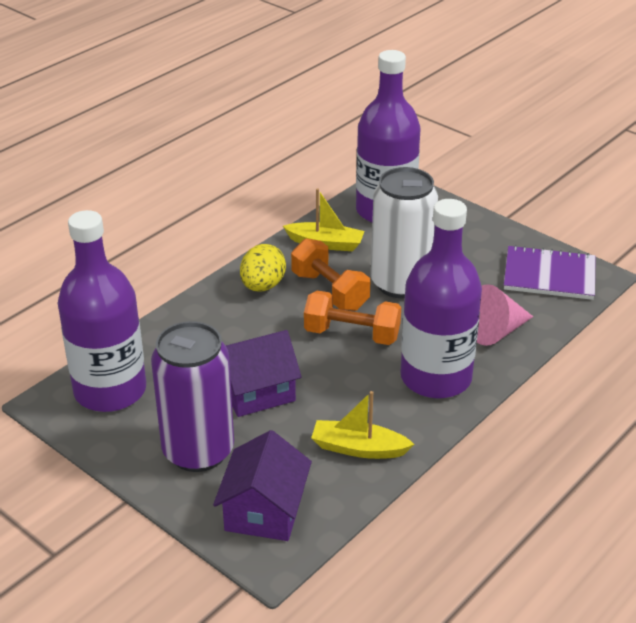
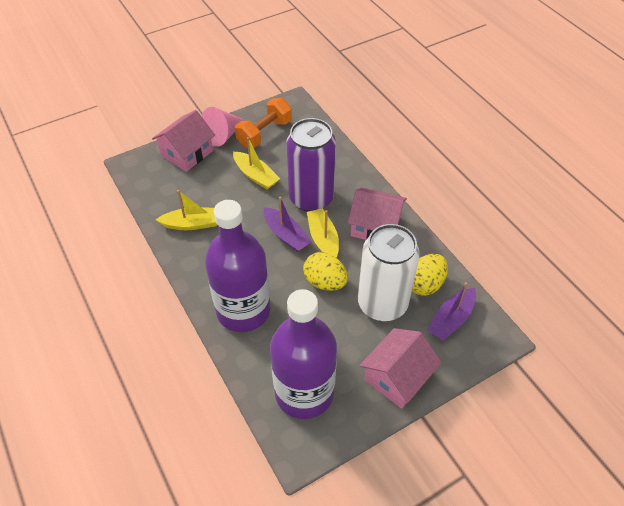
orange dumbbell: 2 -> 1
pink house: 0 -> 3
purple boat: 0 -> 2
purple bottle: 3 -> 2
purple house: 2 -> 0
purple notebook: 1 -> 0
yellow boat: 2 -> 3
yellow egg: 1 -> 2

